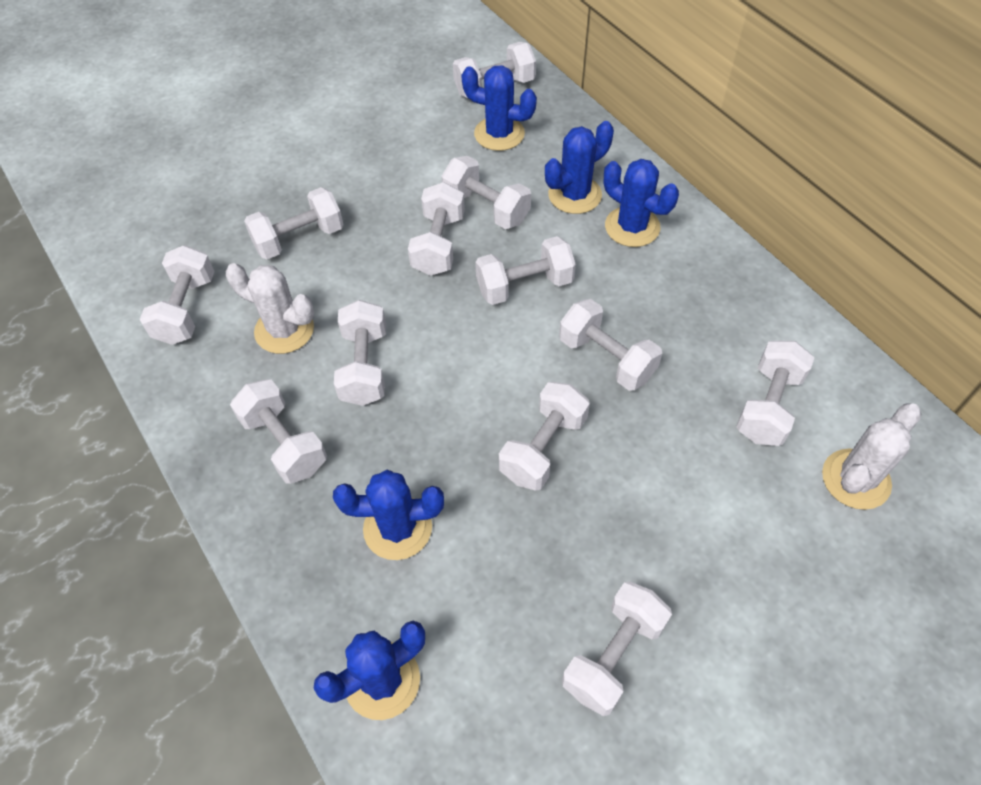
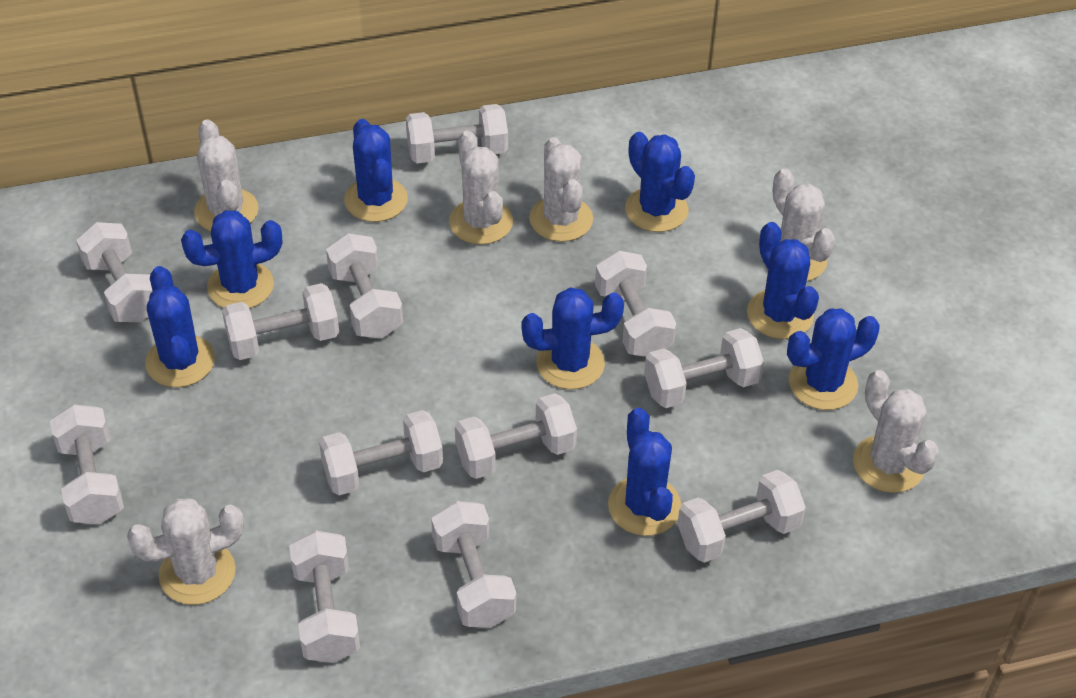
blue cactus: 5 -> 8
white cactus: 2 -> 6

